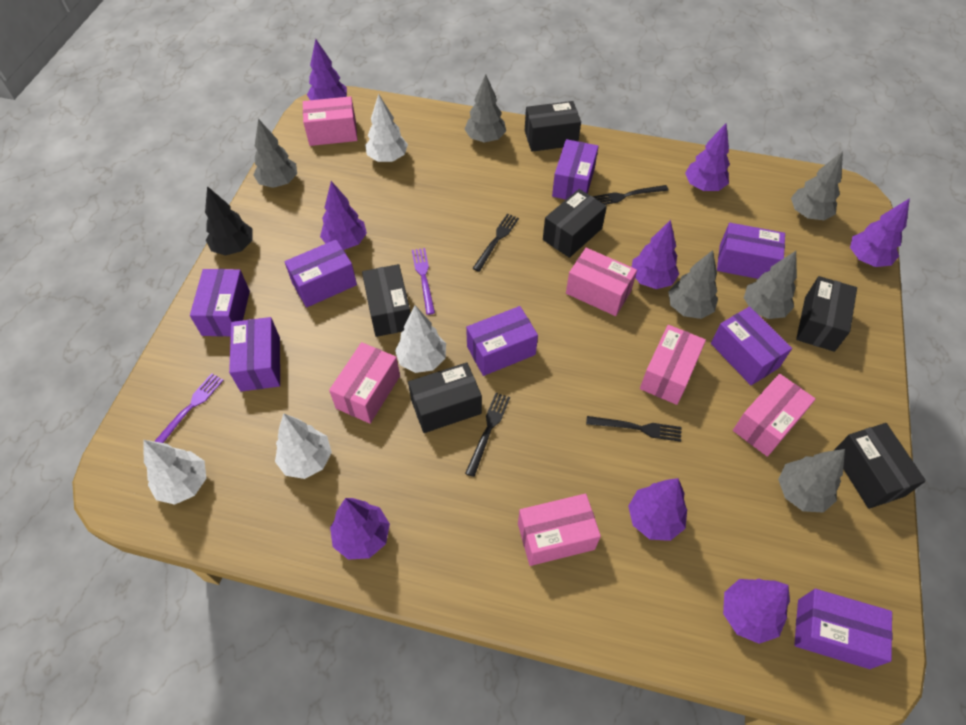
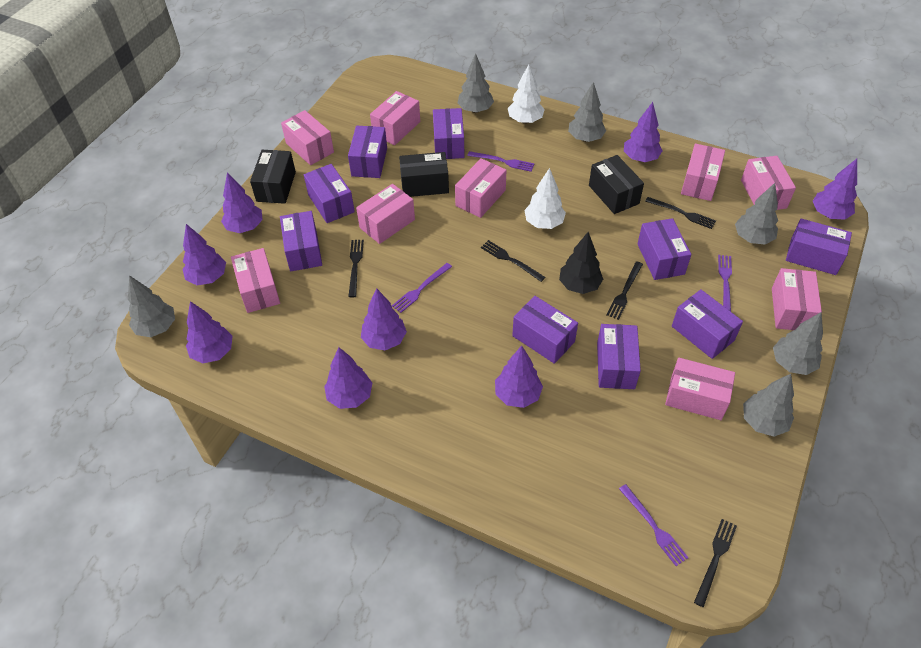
black box: 6 -> 3
black fork: 4 -> 5
pink box: 6 -> 9
purple box: 8 -> 9
purple fork: 2 -> 4
white tree: 4 -> 2

